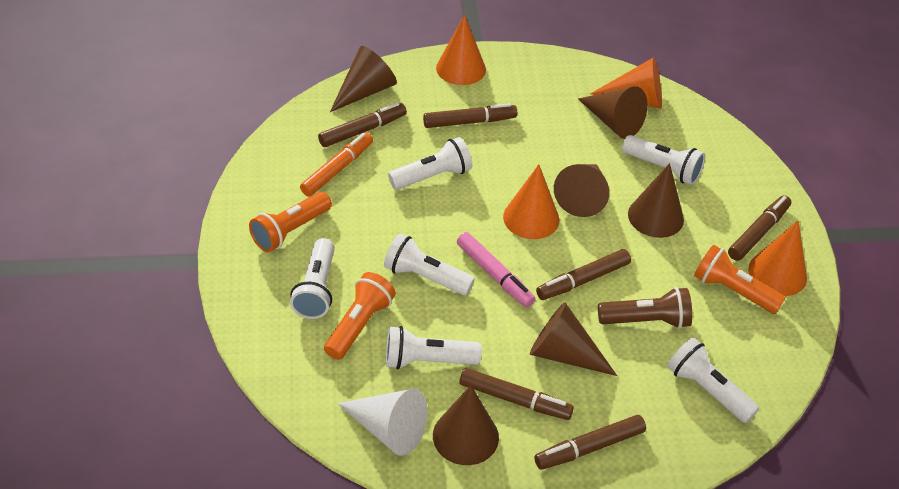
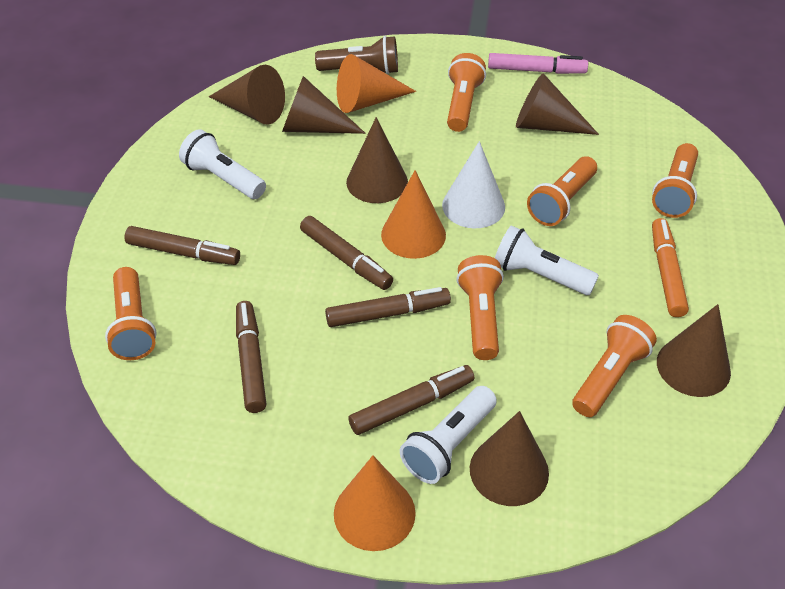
brown marker: 6 -> 5
orange cone: 4 -> 3
orange flashlight: 3 -> 6
white flashlight: 6 -> 3

